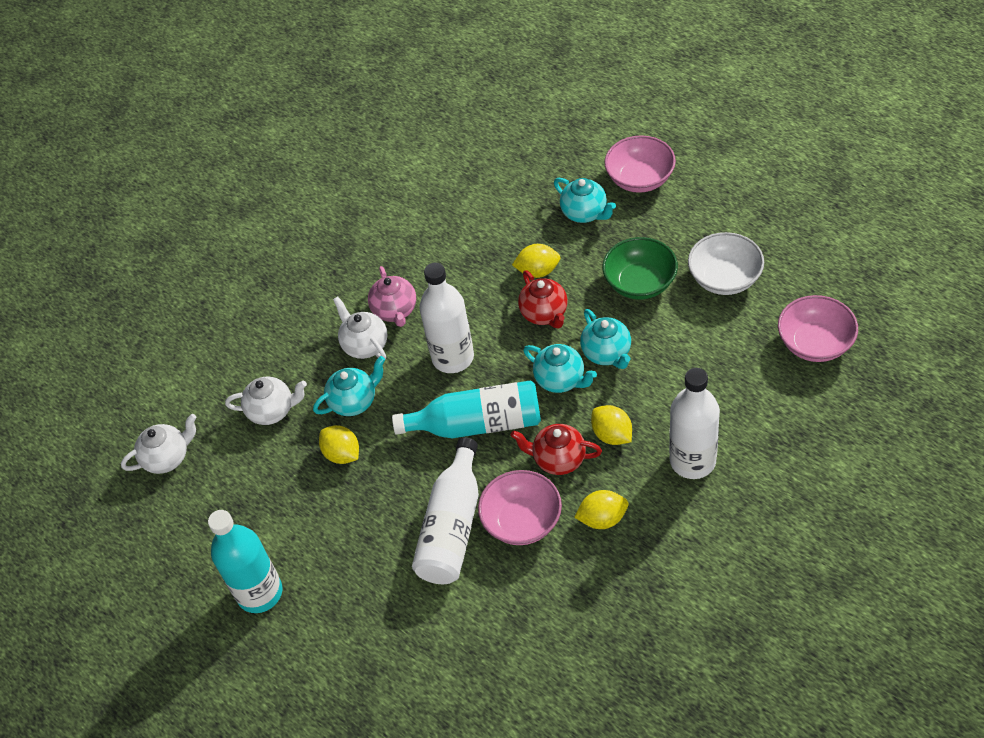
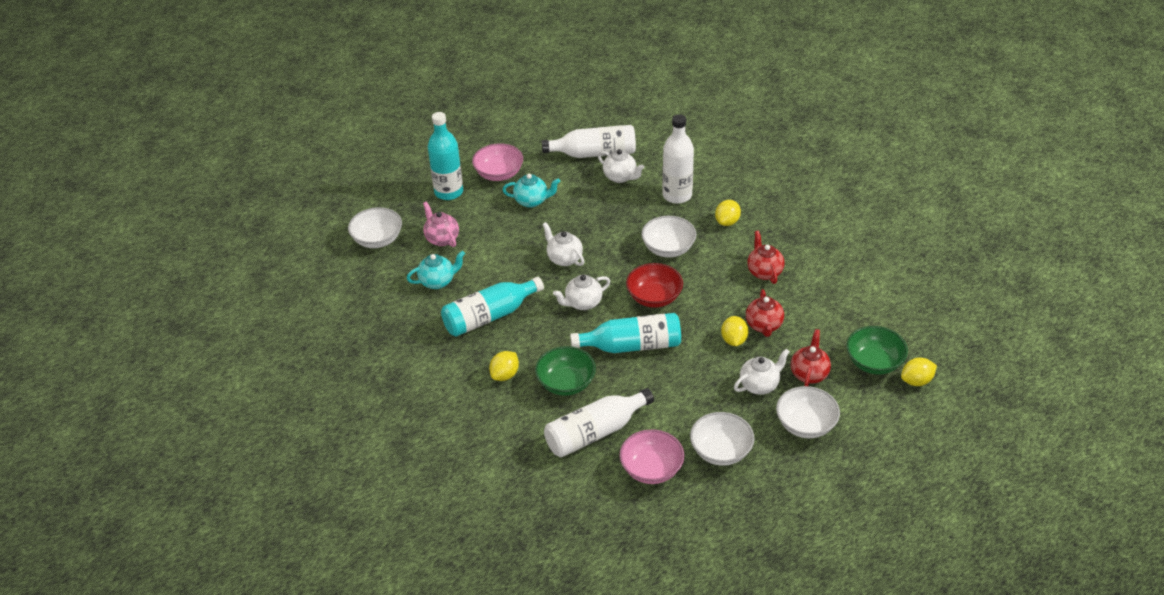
green bowl: 1 -> 2
pink bowl: 3 -> 2
red bowl: 0 -> 1
red teapot: 2 -> 3
turquoise bottle: 2 -> 3
turquoise teapot: 4 -> 2
white bowl: 1 -> 4
white teapot: 3 -> 4

